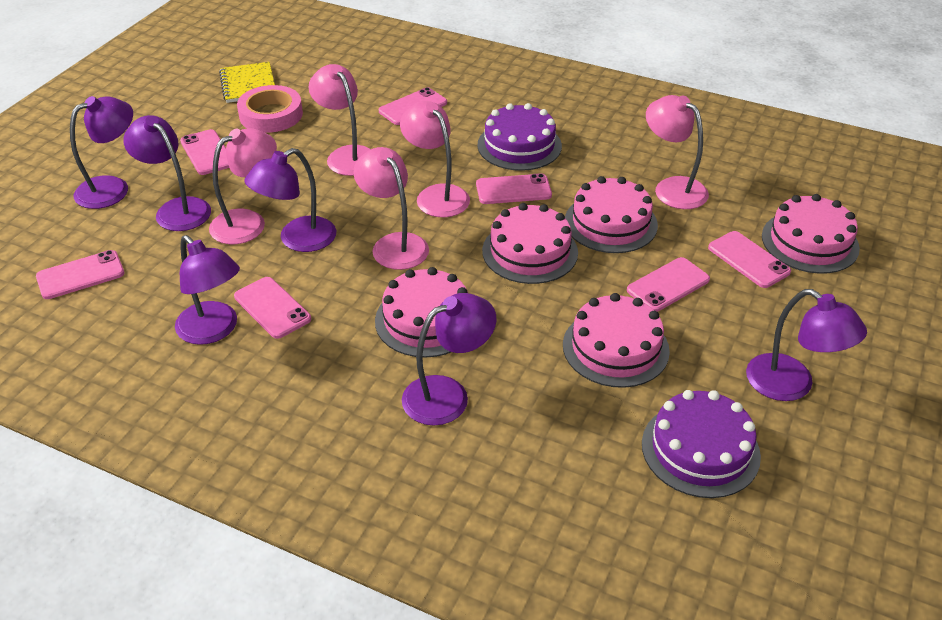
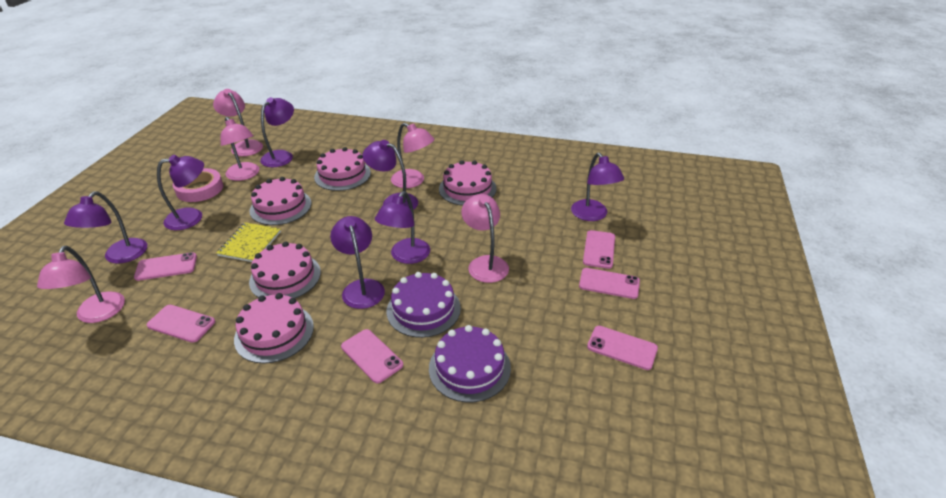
pink phone: 7 -> 6
purple lamp: 6 -> 7

